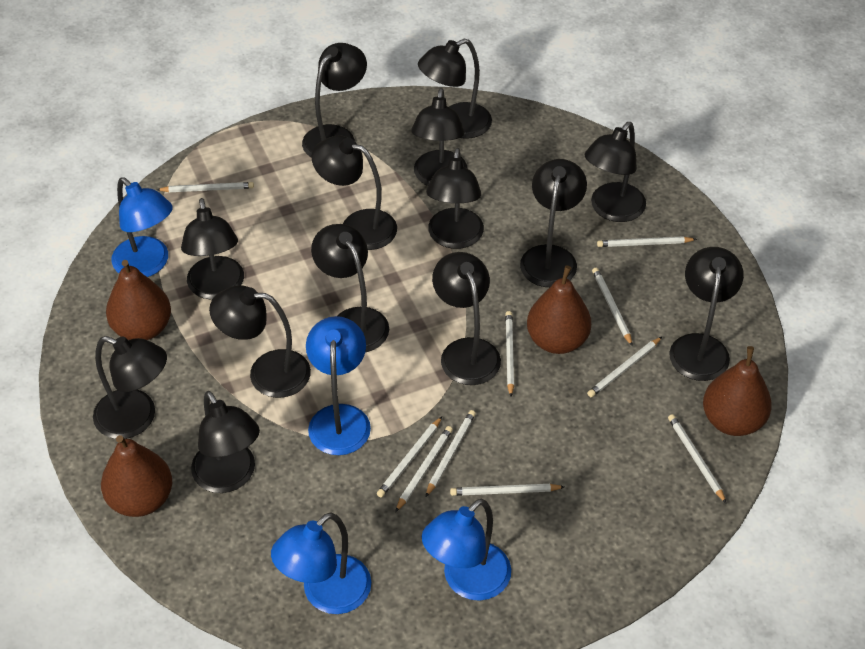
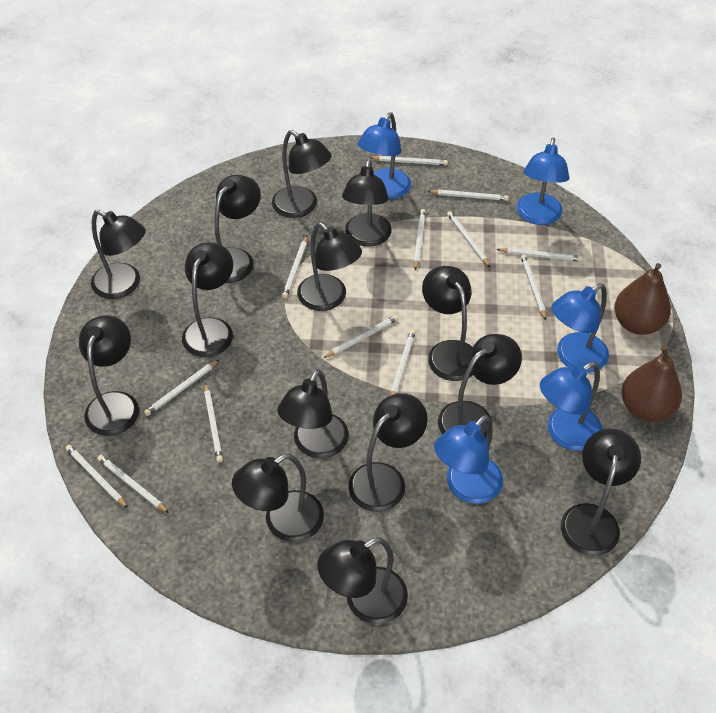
blue lamp: 4 -> 5
brown pear: 4 -> 2
white pencil: 10 -> 13

